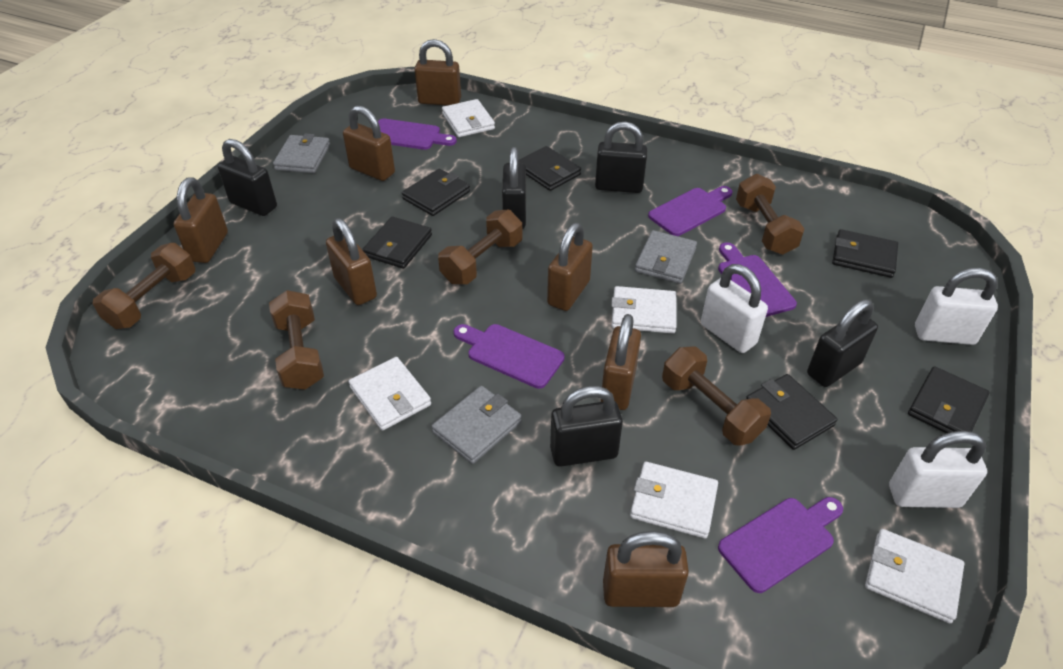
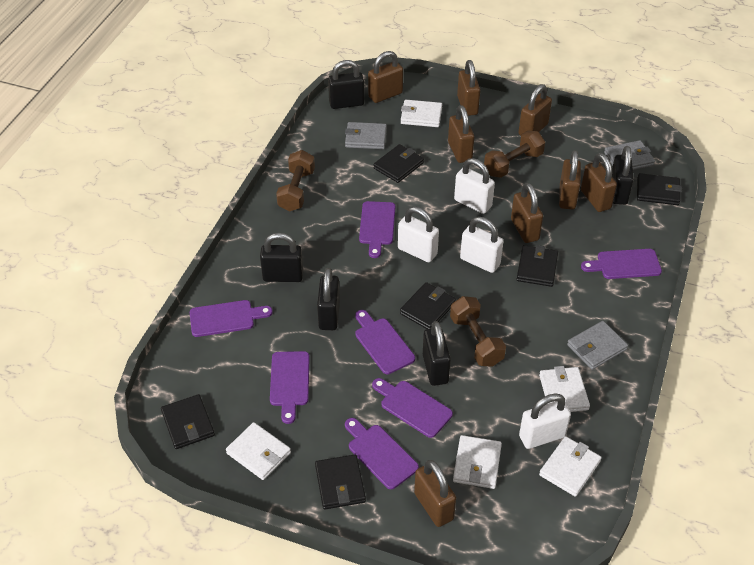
brown dumbbell: 5 -> 3
brown padlock: 7 -> 8
purple cutting board: 5 -> 7
white padlock: 3 -> 4

